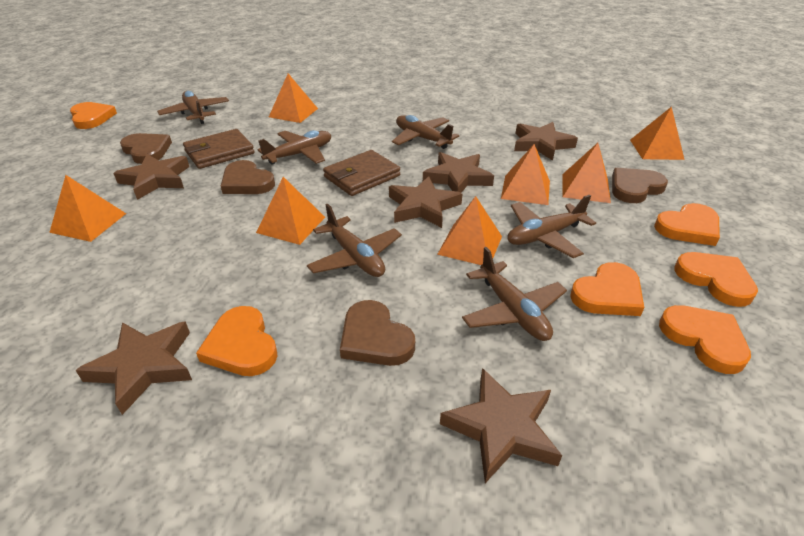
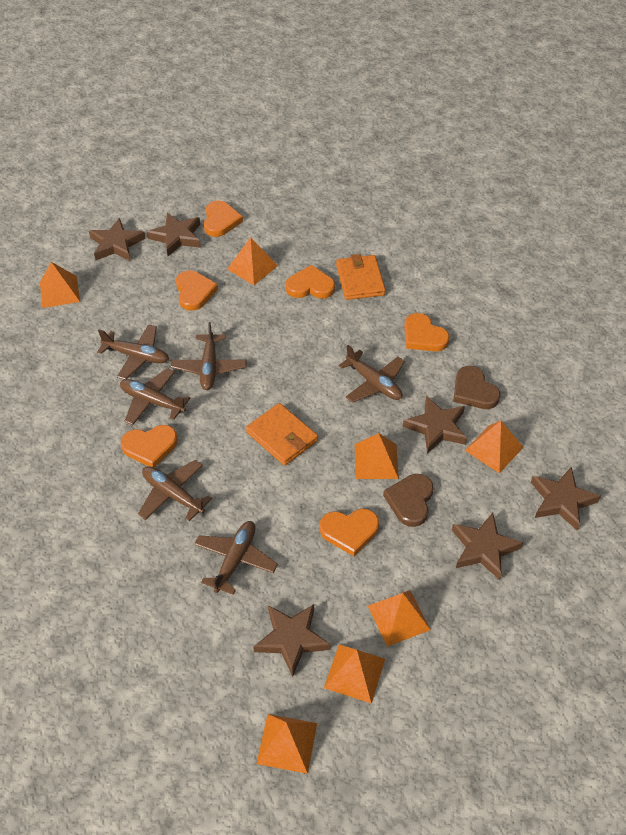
brown heart: 4 -> 2
brown wallet: 2 -> 0
orange wallet: 0 -> 2

